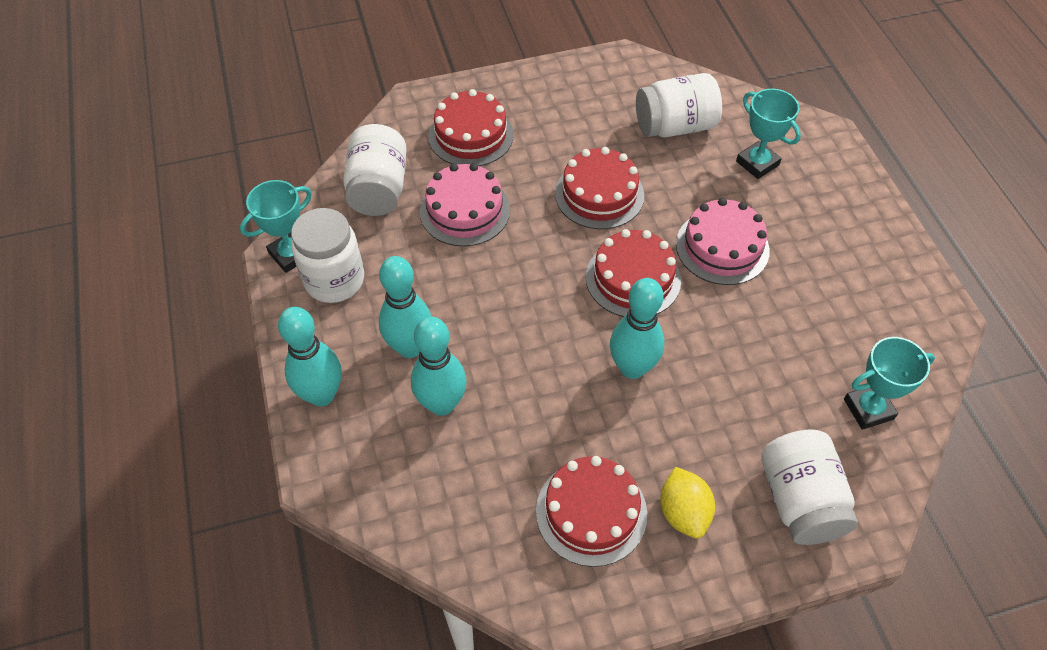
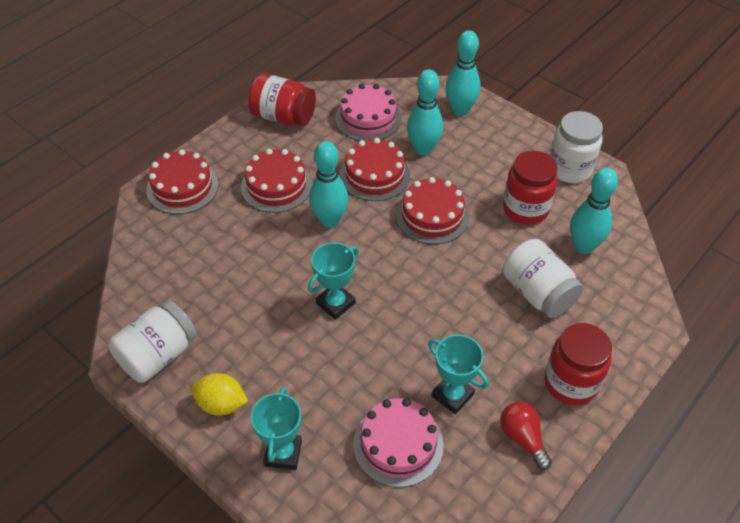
red jar: 0 -> 3
red light bulb: 0 -> 1
white jar: 4 -> 3

